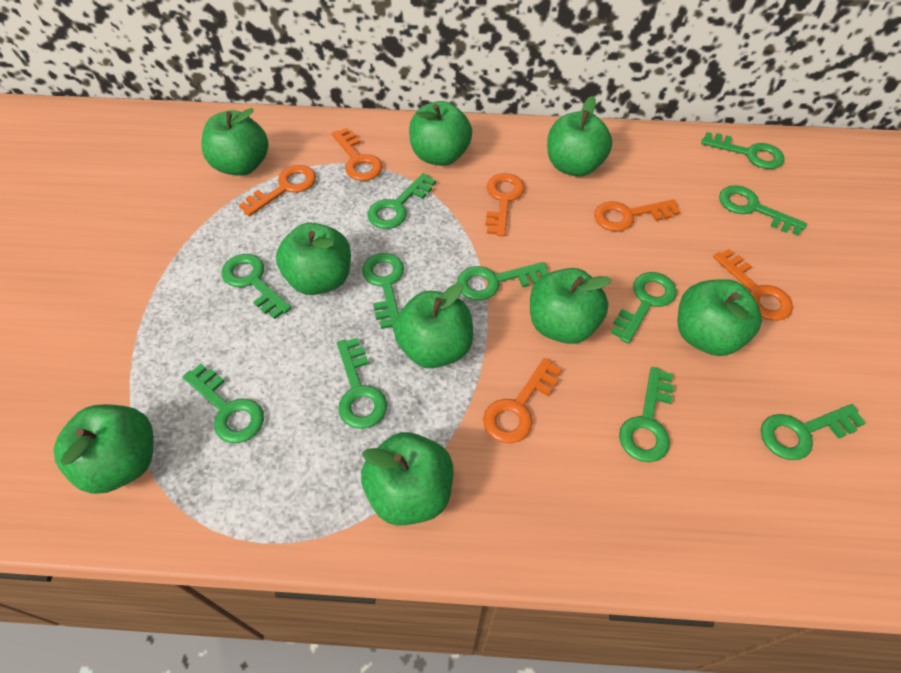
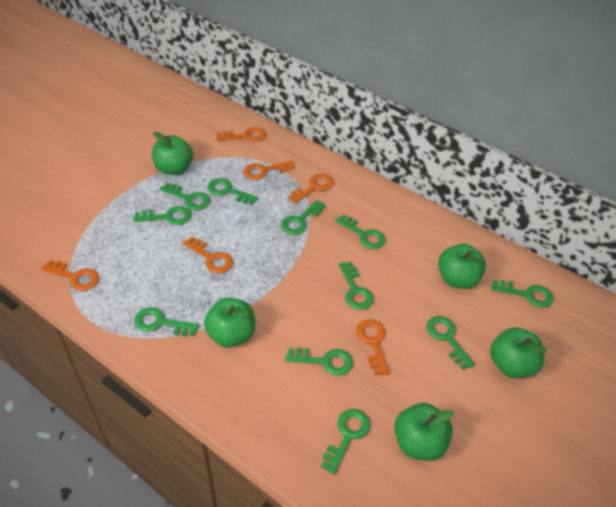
green apple: 9 -> 5

